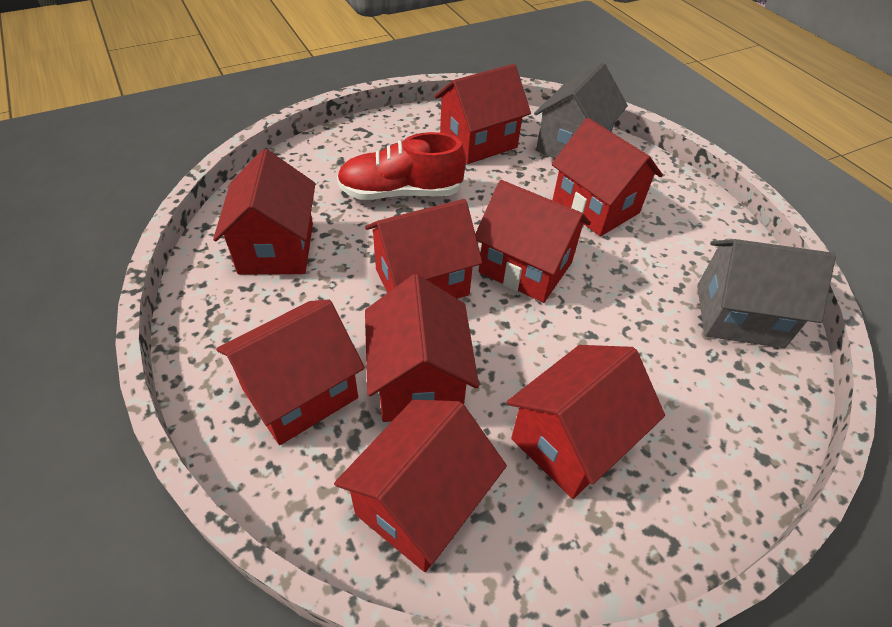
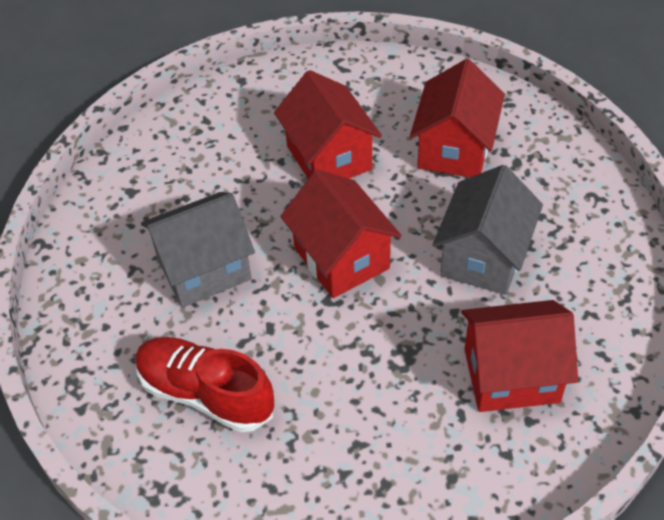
red house: 9 -> 4

